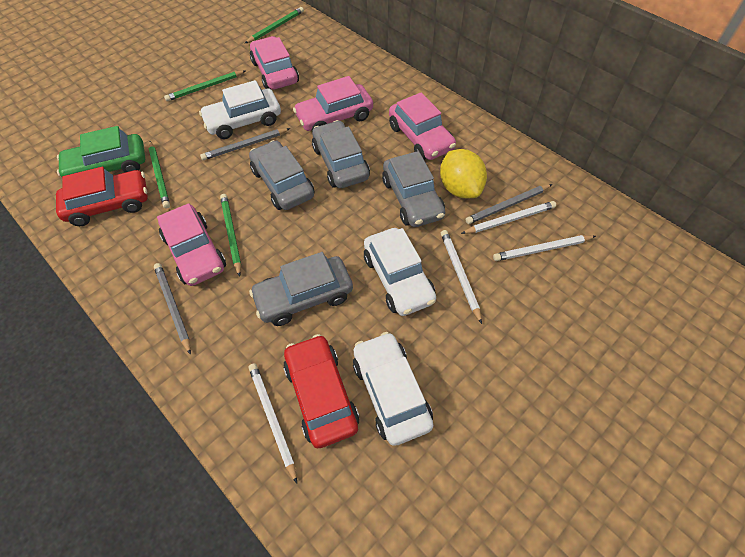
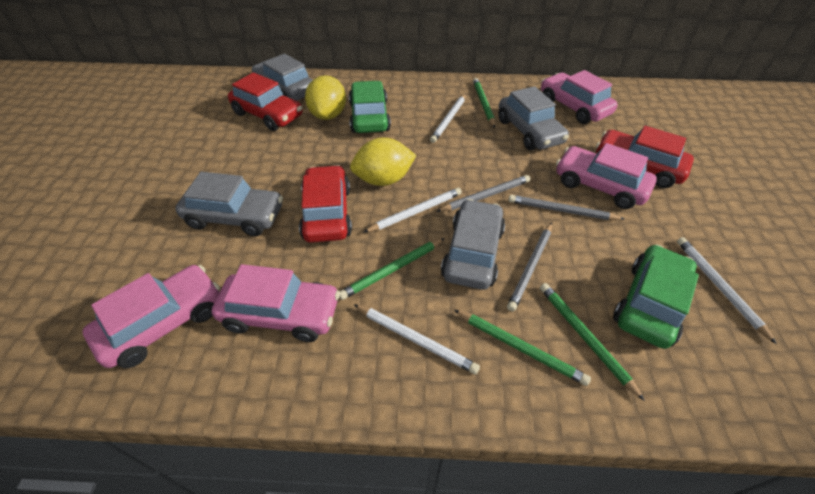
green car: 1 -> 2
red car: 2 -> 3
white car: 3 -> 0
yellow lemon: 1 -> 2

